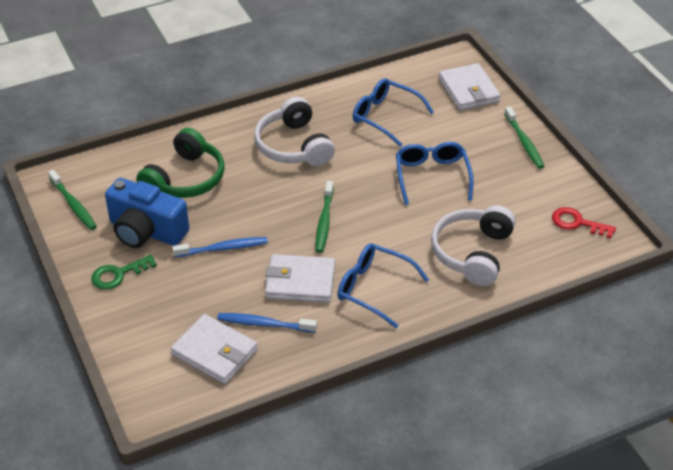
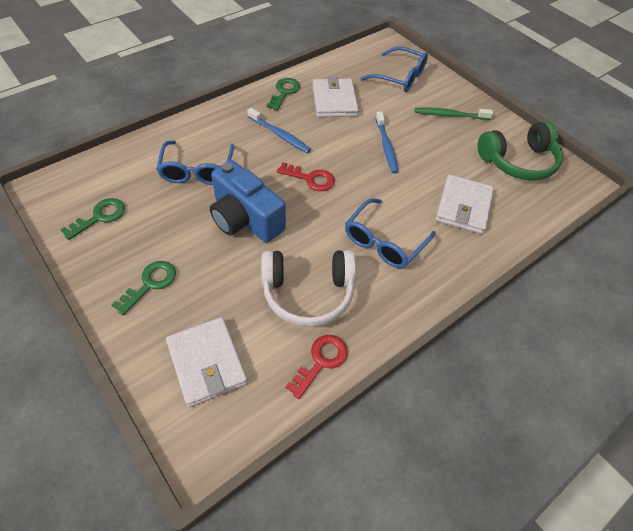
green key: 1 -> 3
green toothbrush: 3 -> 1
red key: 1 -> 2
white headphones: 2 -> 1

